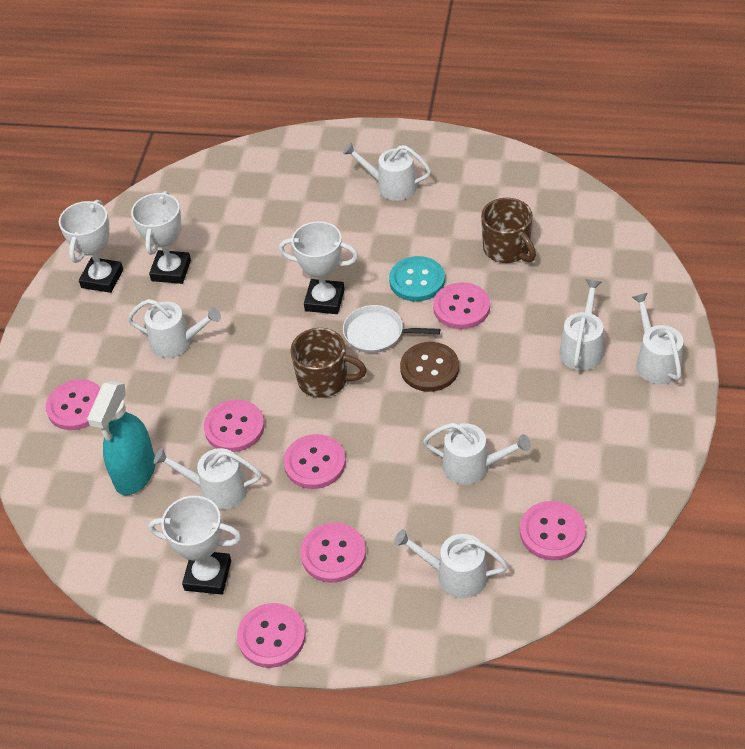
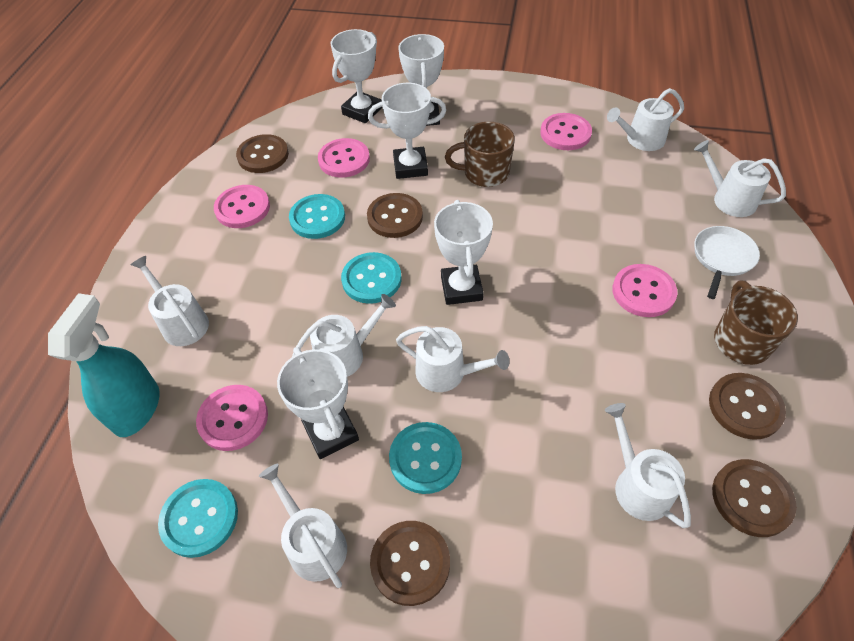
brown button: 1 -> 5
pink button: 7 -> 5
turquoise button: 1 -> 4
white trophy: 4 -> 5

